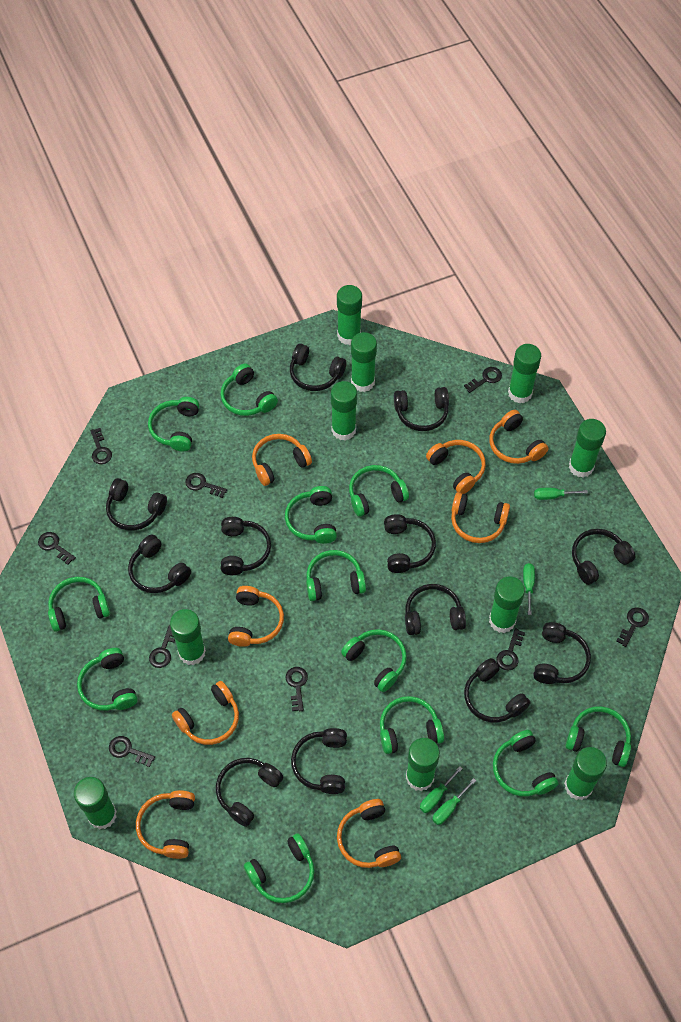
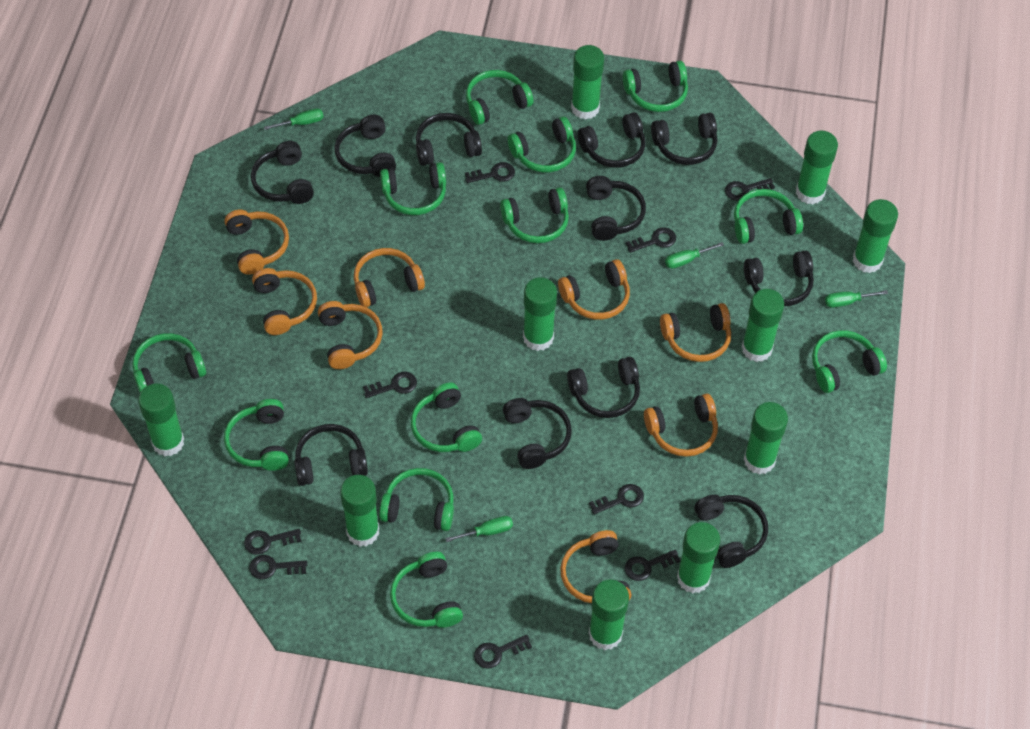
black headphones: 12 -> 11

